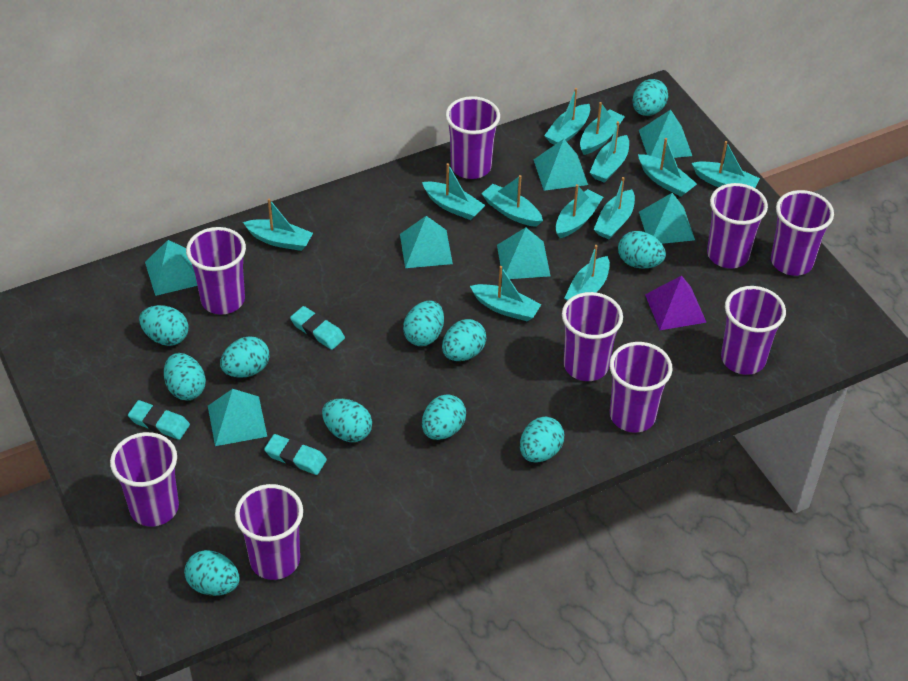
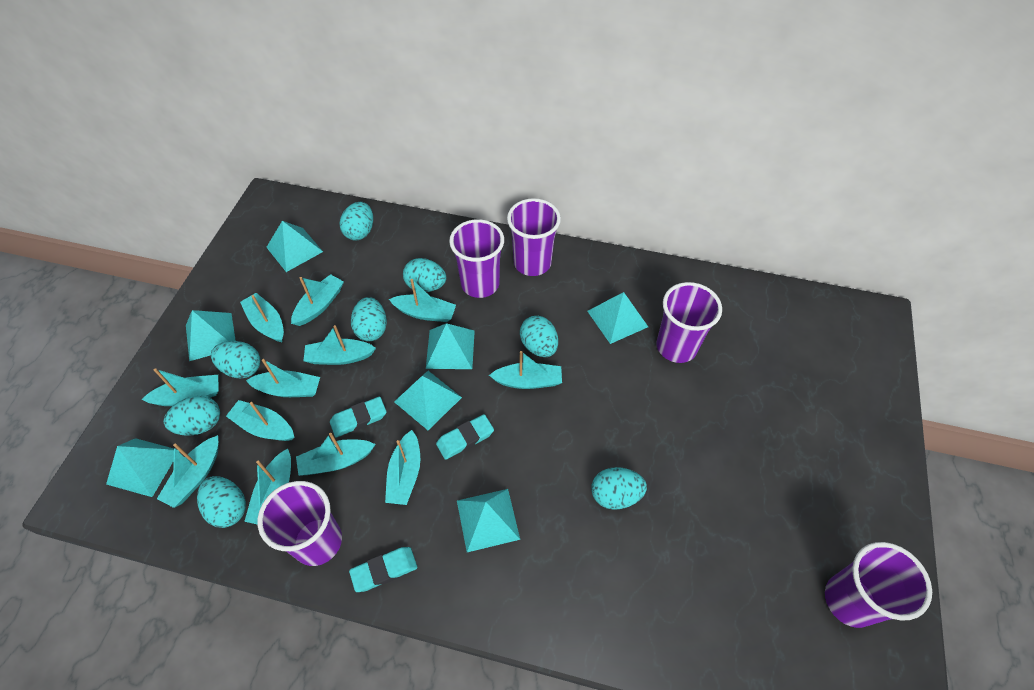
purple cup: 9 -> 5
purple pyramid: 1 -> 0
turquoise egg: 11 -> 8

